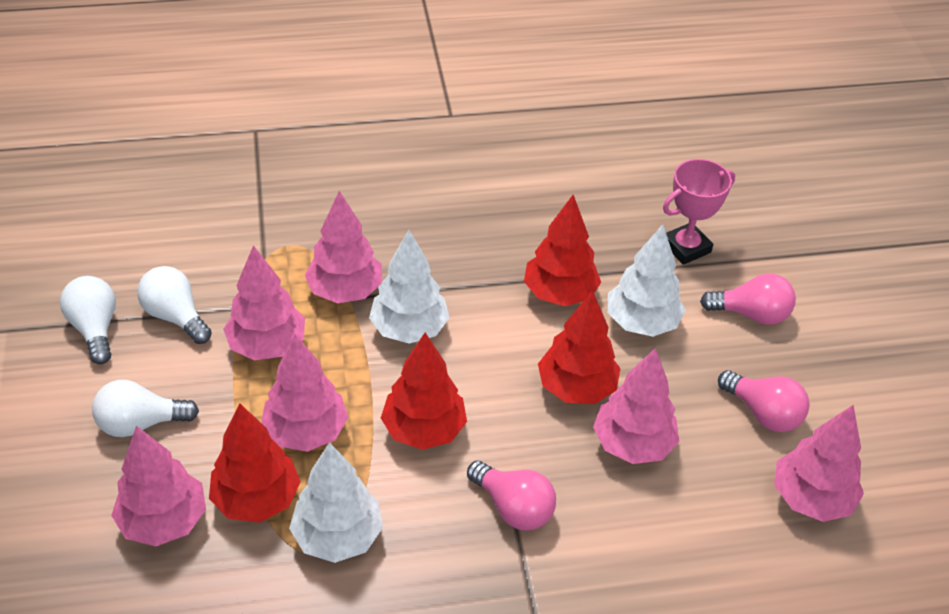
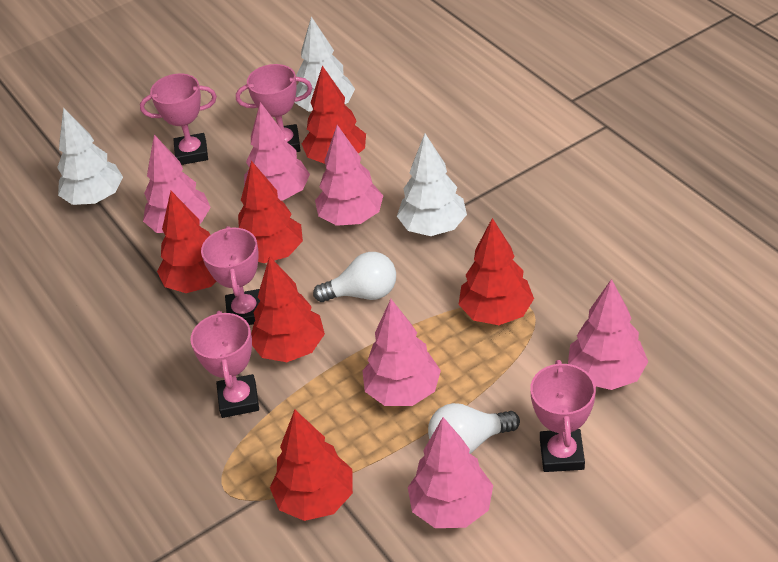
pink light bulb: 3 -> 0
pink trophy: 1 -> 5
red tree: 4 -> 6
white light bulb: 3 -> 2

